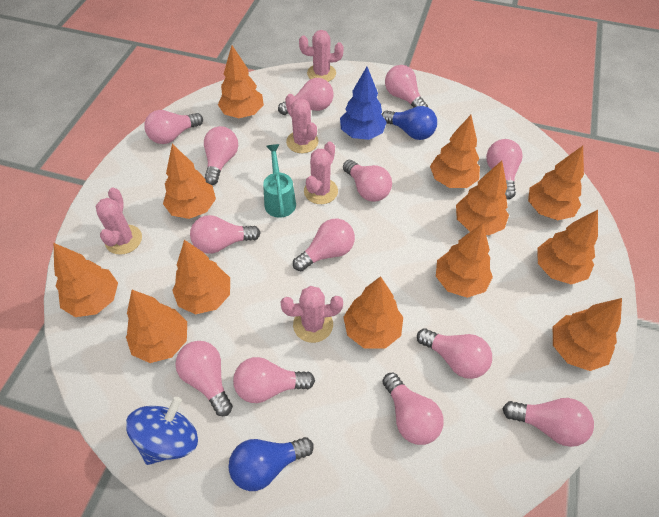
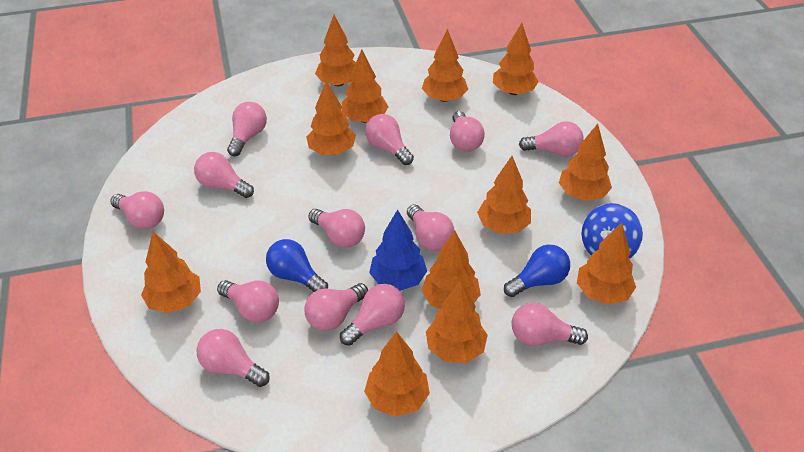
pink cactus: 5 -> 0
turquoise watering can: 1 -> 0

